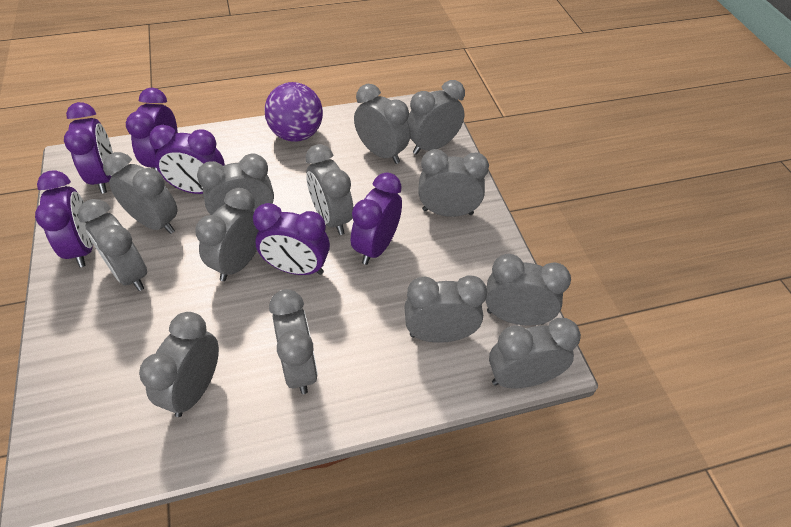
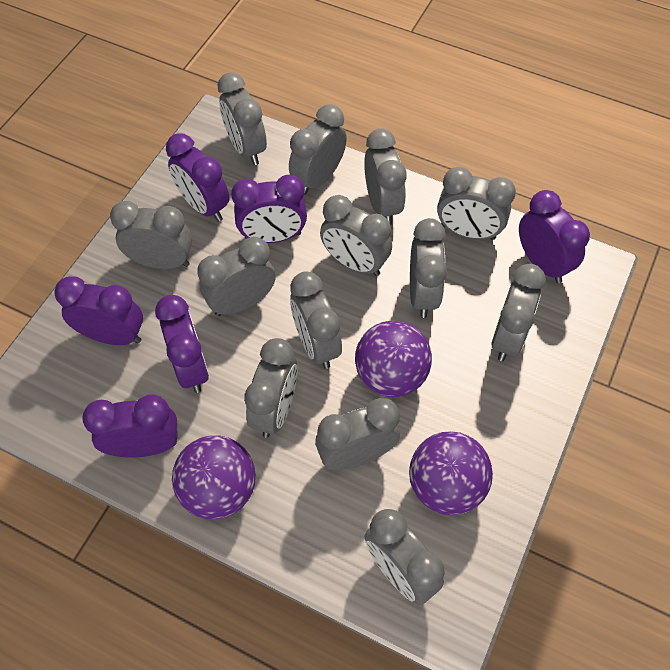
purple ball: 1 -> 3

